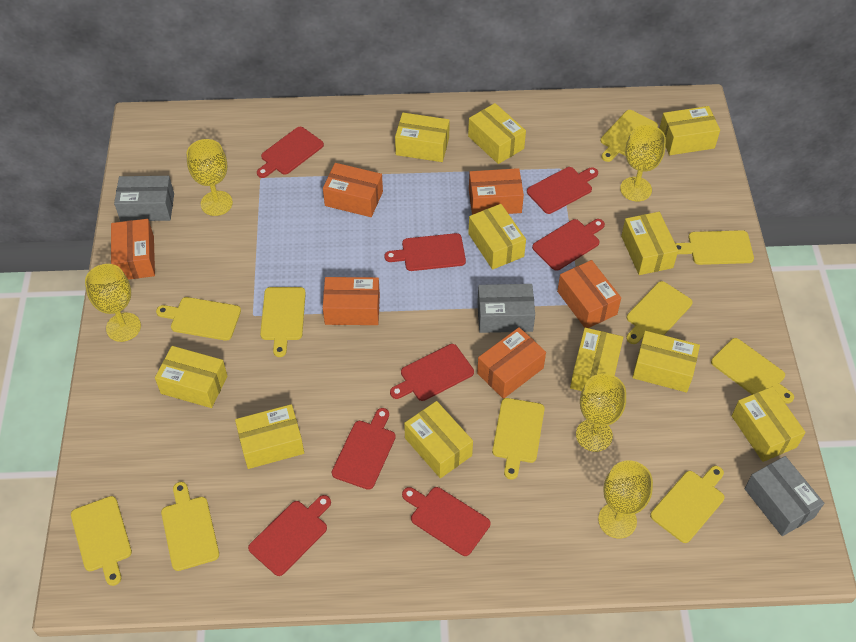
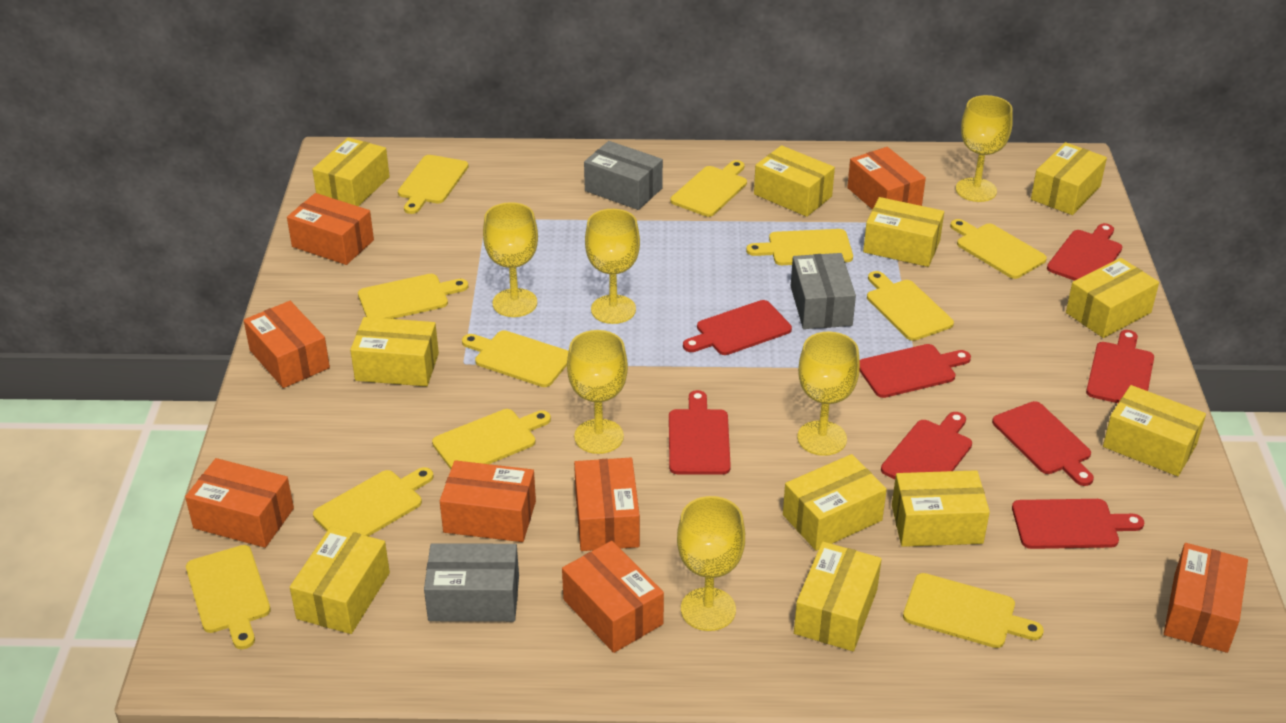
orange box: 6 -> 8
yellow cutting board: 10 -> 11
yellow goblet: 5 -> 6

